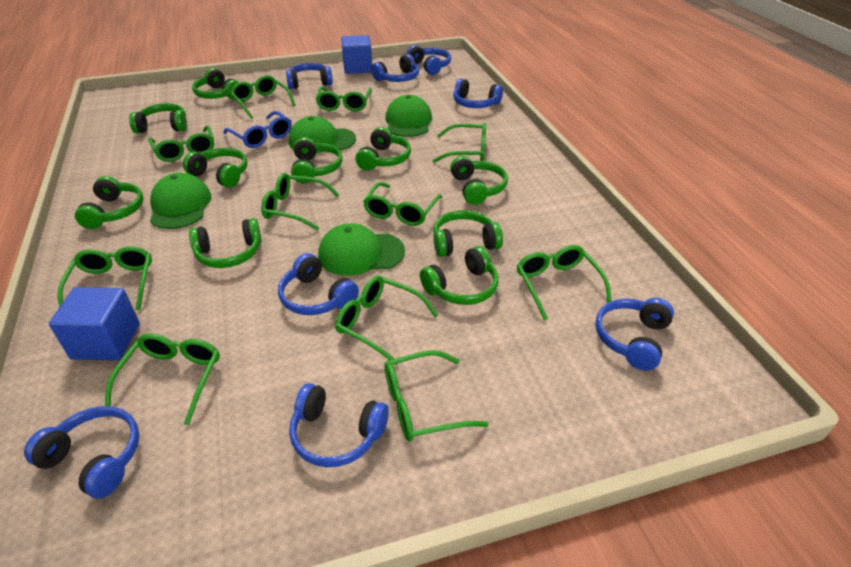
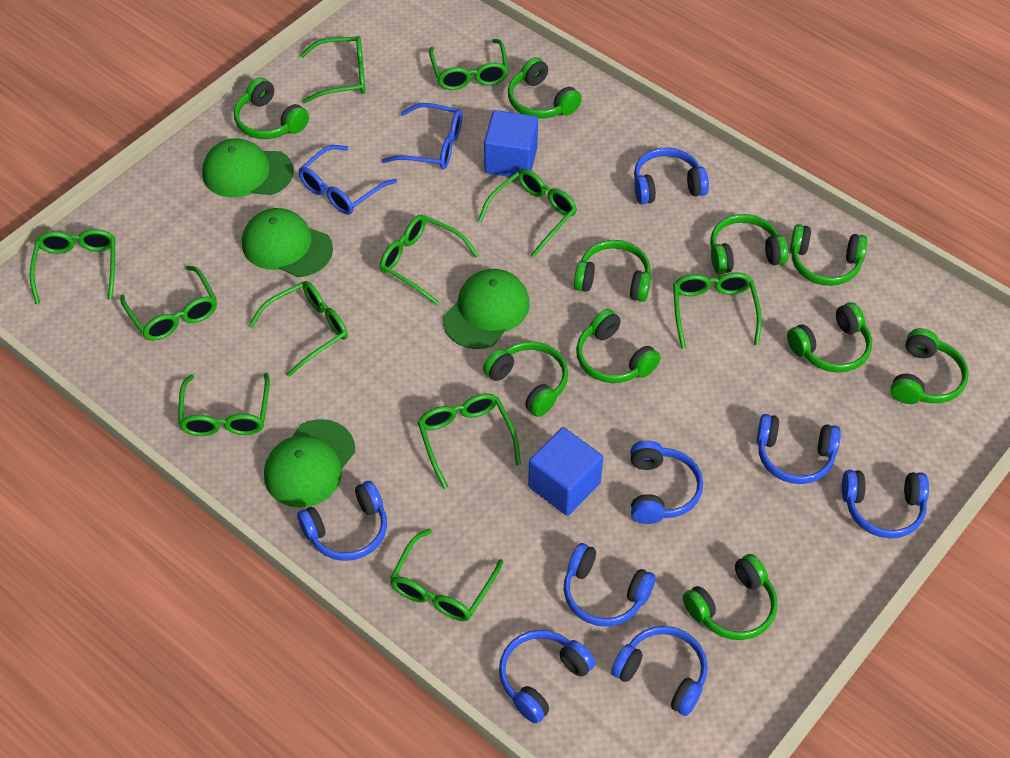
blue glasses: 1 -> 2

